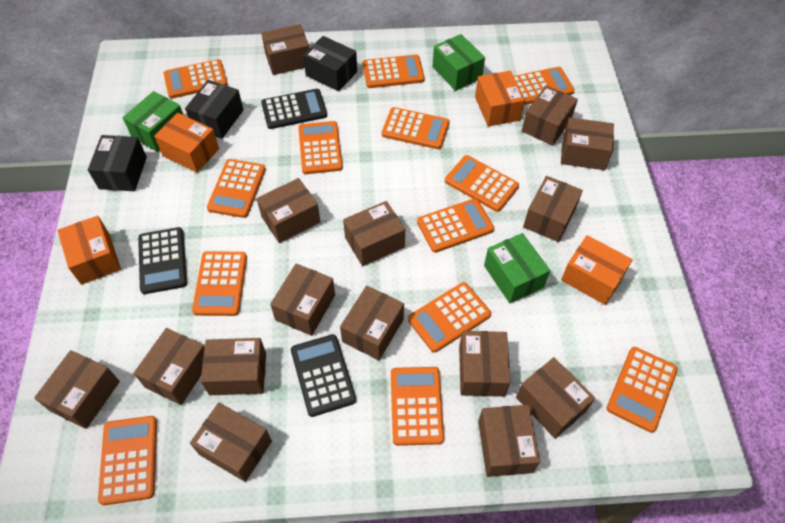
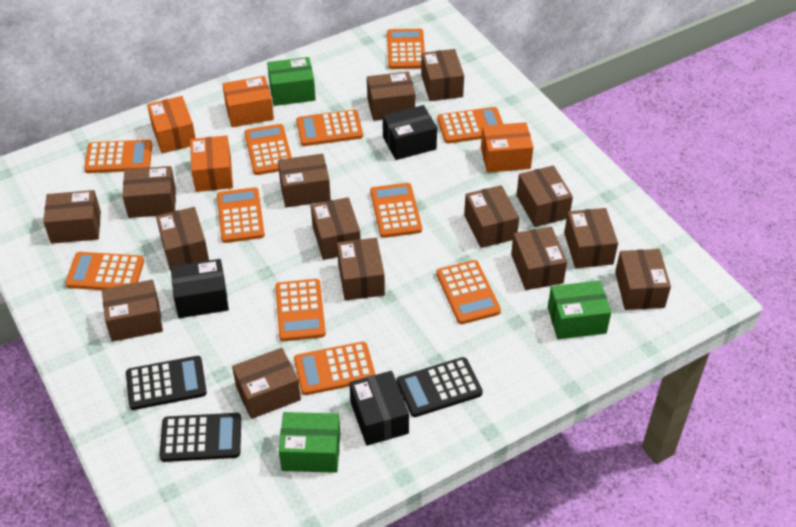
orange calculator: 13 -> 11

